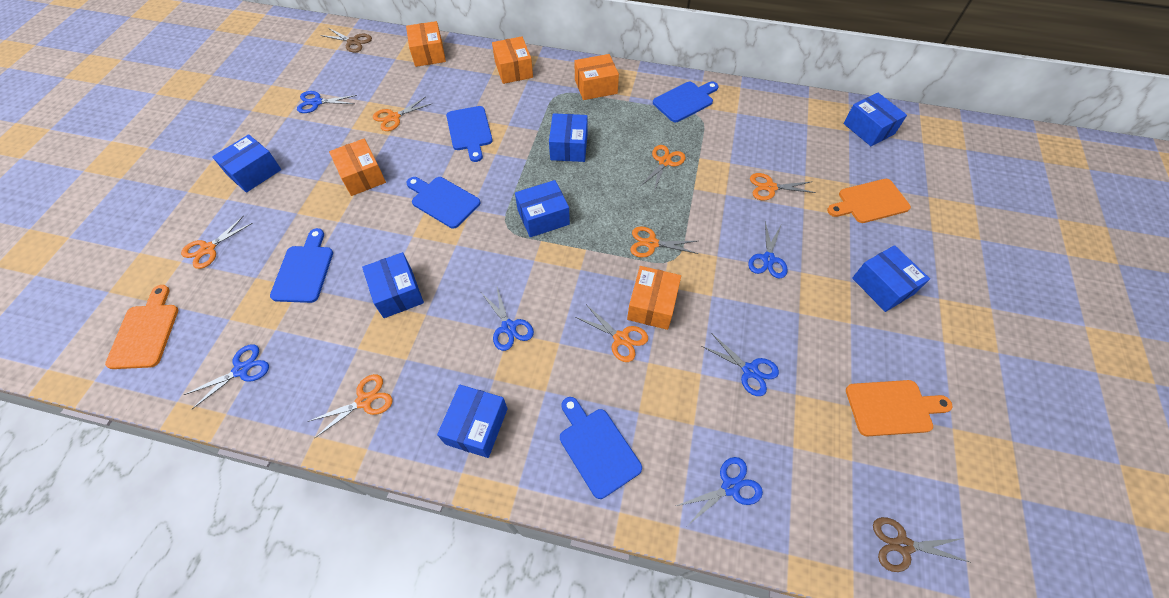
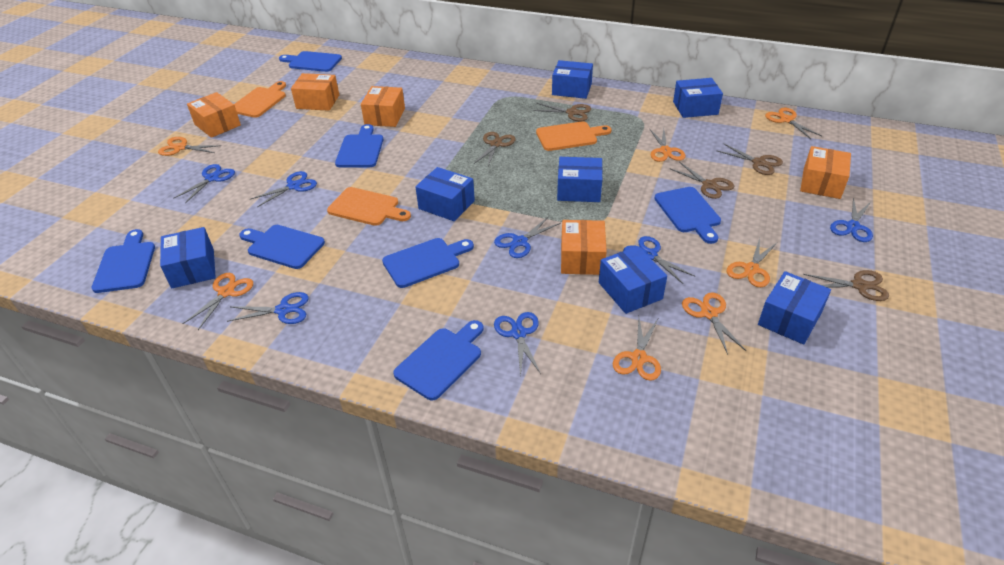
blue cutting board: 5 -> 7
blue scissors: 6 -> 7
brown scissors: 2 -> 5

